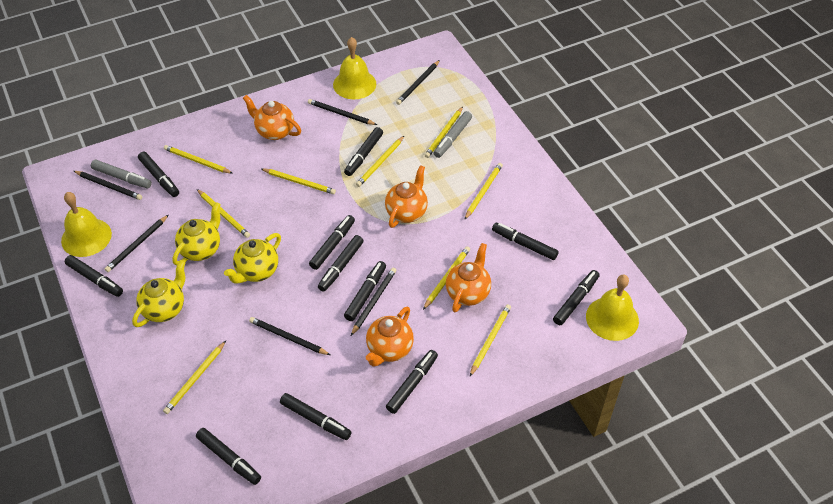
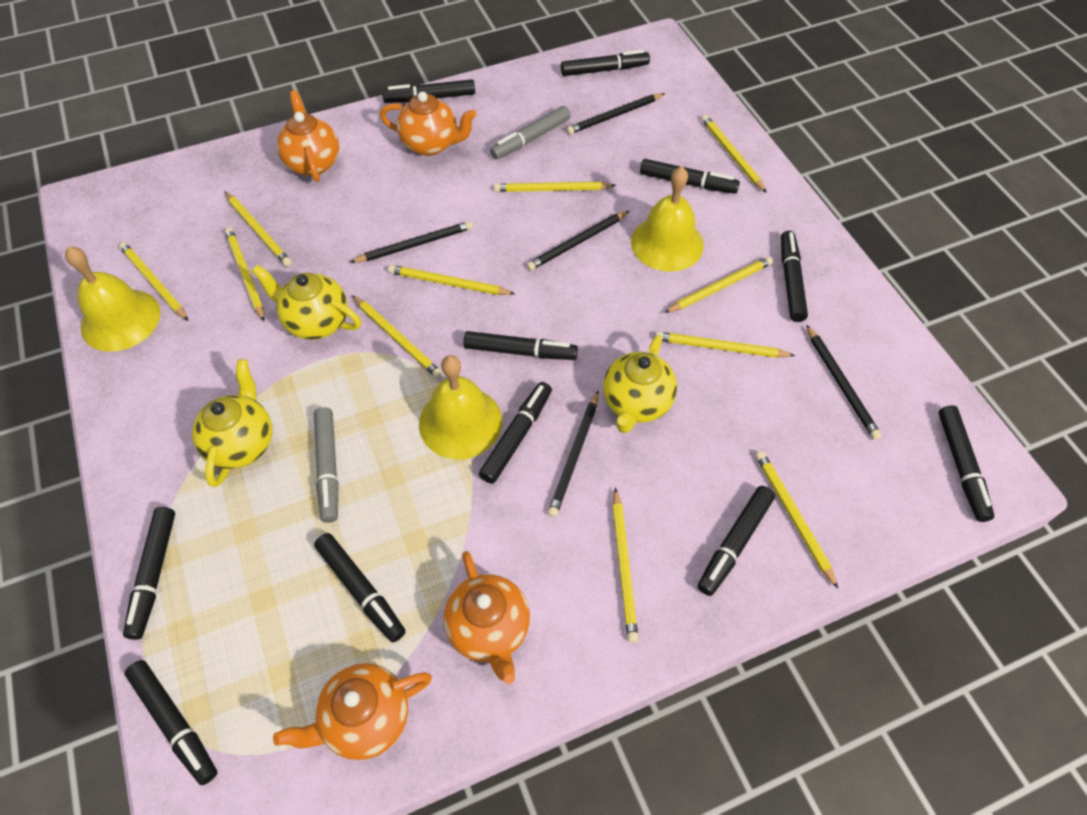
black pencil: 6 -> 5
yellow pencil: 9 -> 11

